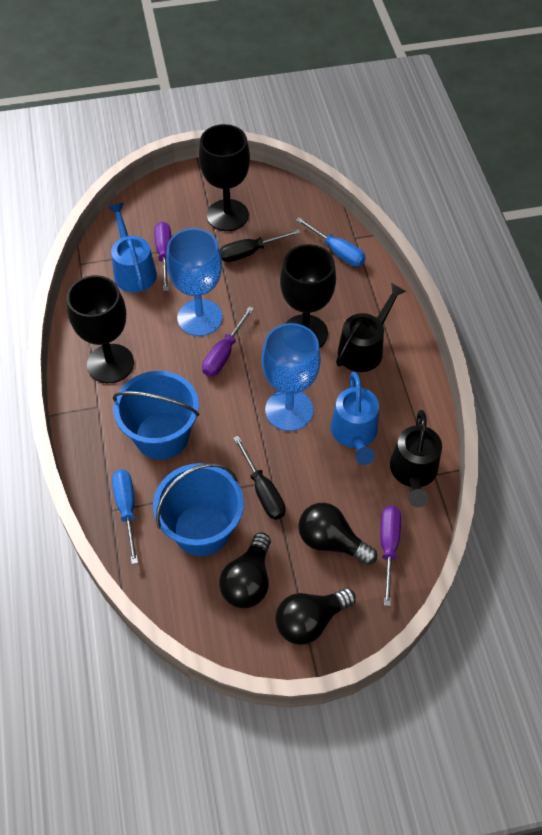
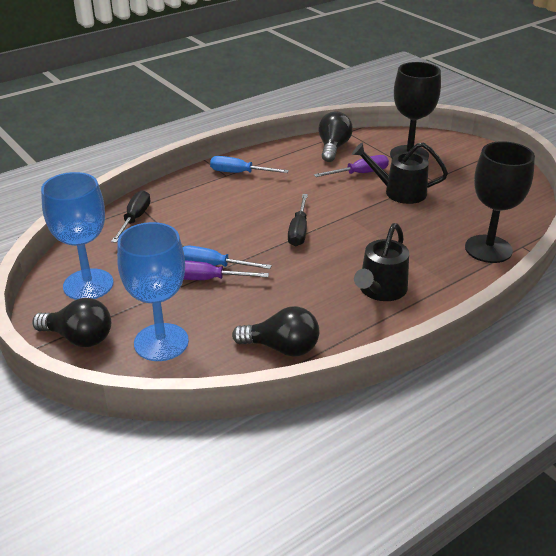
black goblet: 3 -> 2
blue bucket: 2 -> 0
blue watering can: 2 -> 0
purple screwdriver: 3 -> 2

